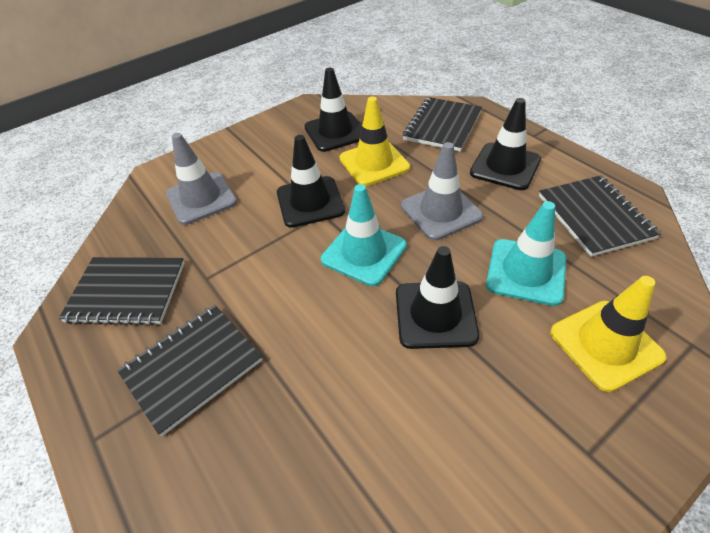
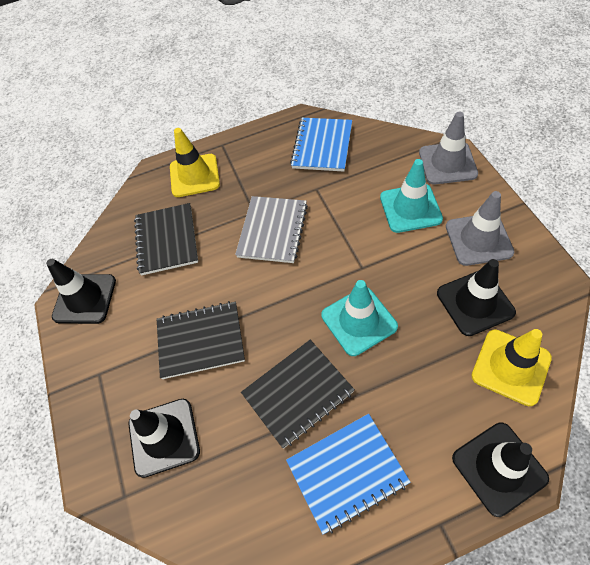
black notebook: 4 -> 3
blue notebook: 0 -> 2
grey notebook: 0 -> 1

